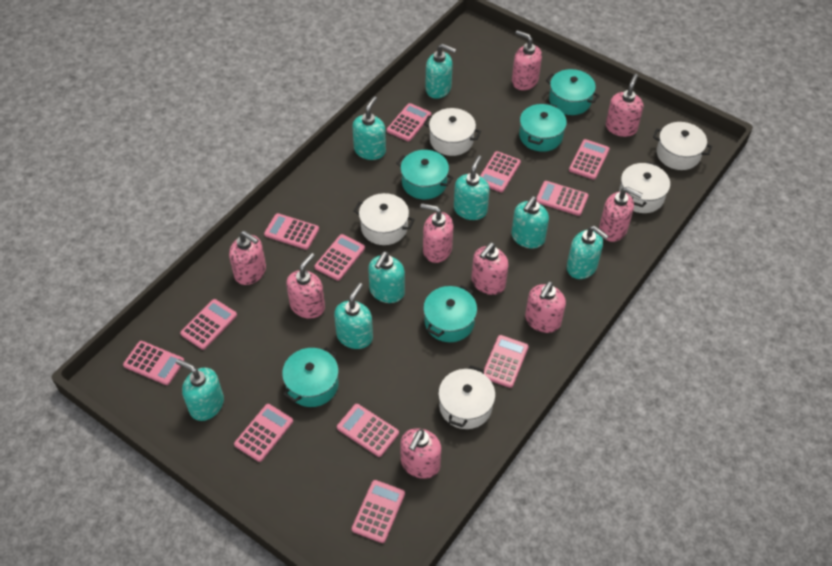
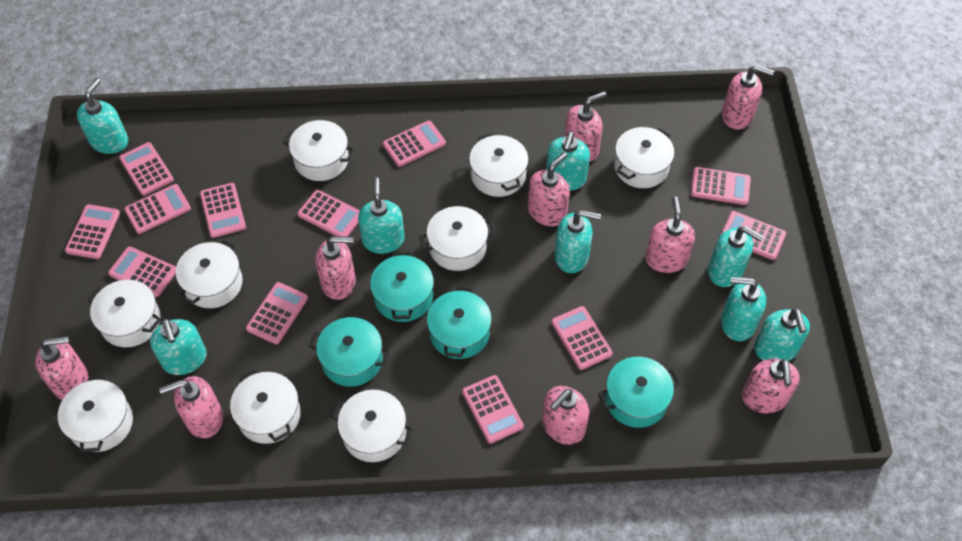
turquoise pot: 5 -> 4
white pot: 5 -> 9

